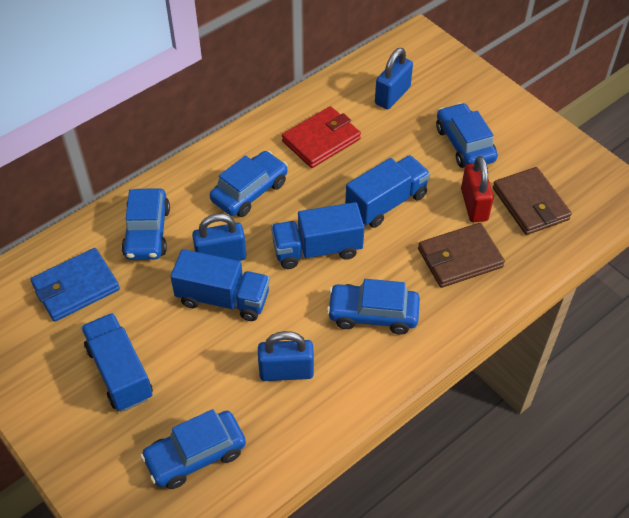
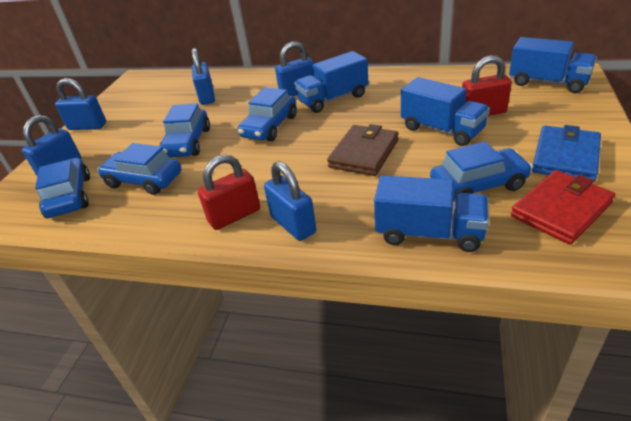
blue padlock: 3 -> 5
brown wallet: 2 -> 1
red padlock: 1 -> 2

